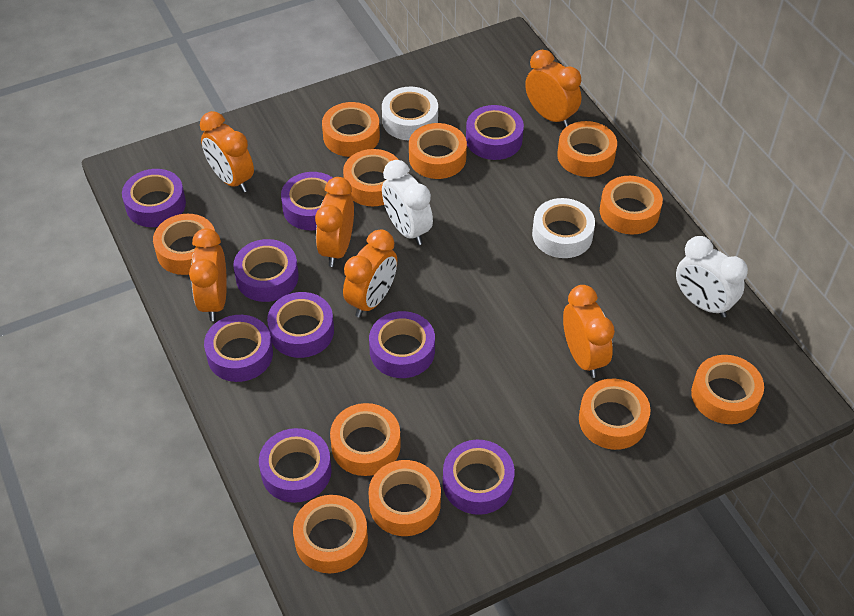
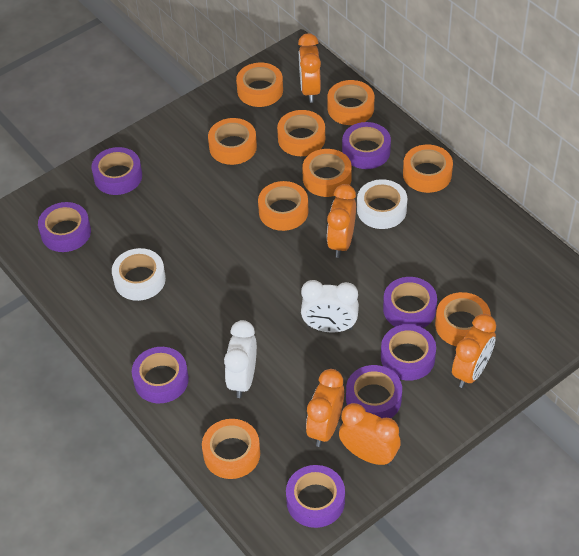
orange clock: 6 -> 5
orange tape: 11 -> 9
purple tape: 9 -> 8

